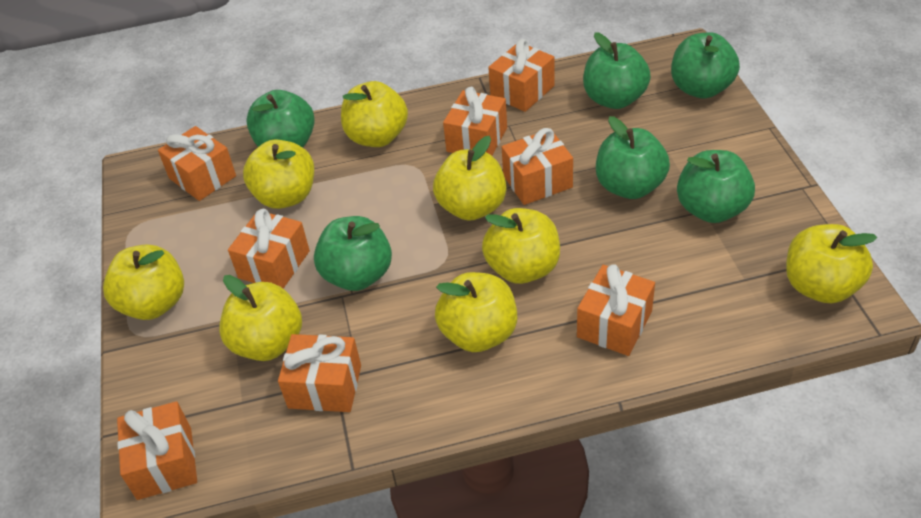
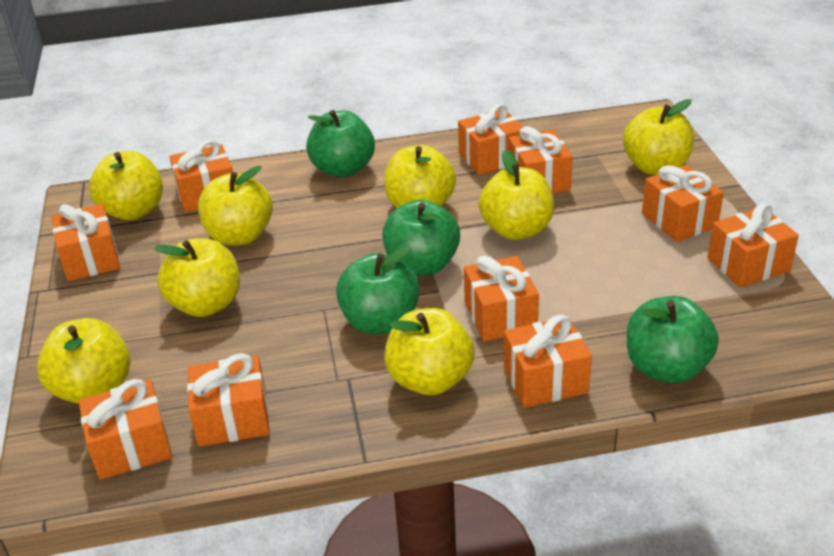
green apple: 6 -> 4
orange gift: 8 -> 10

